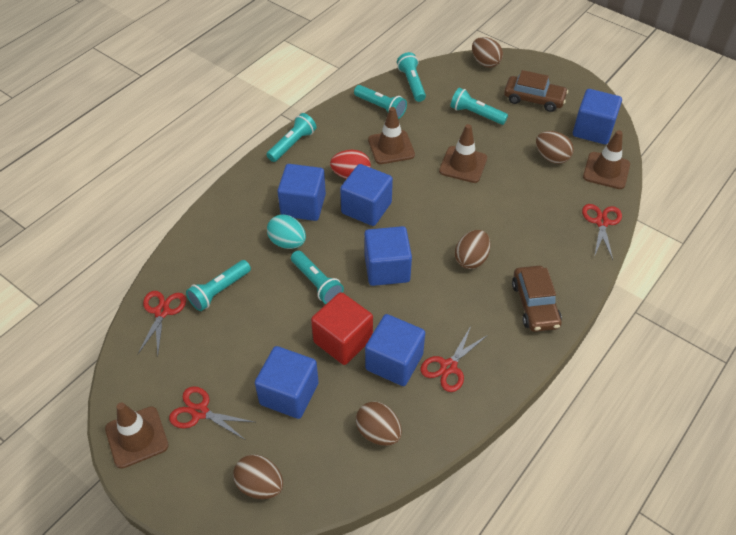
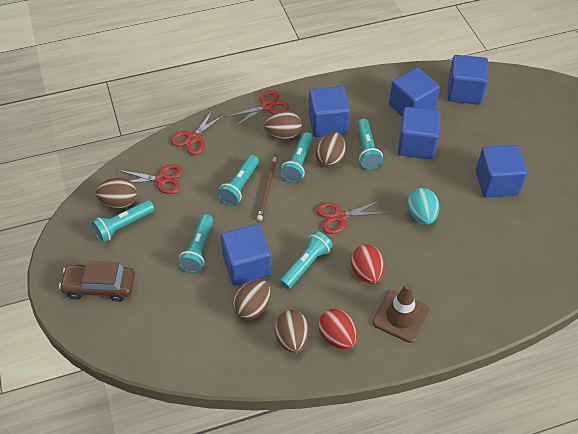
brown car: 2 -> 1
brown pencil: 0 -> 1
brown traffic cone: 4 -> 1
red cube: 1 -> 0
red egg: 1 -> 2

